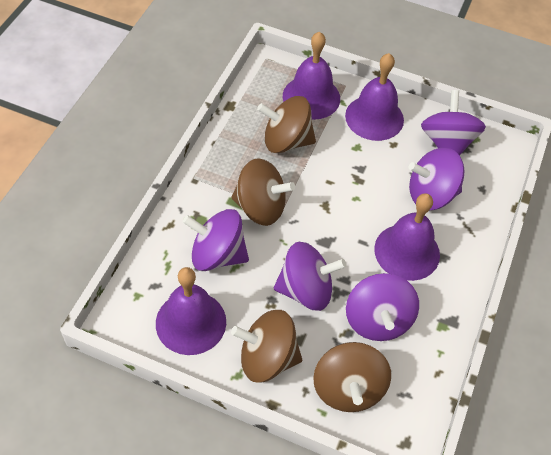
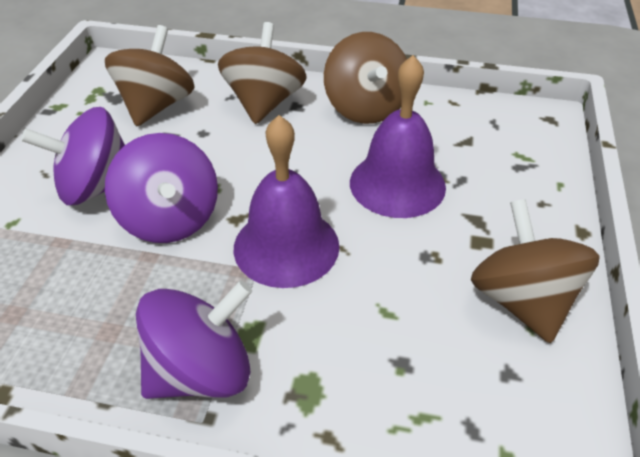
purple bell: 4 -> 2
purple spinning top: 5 -> 3

